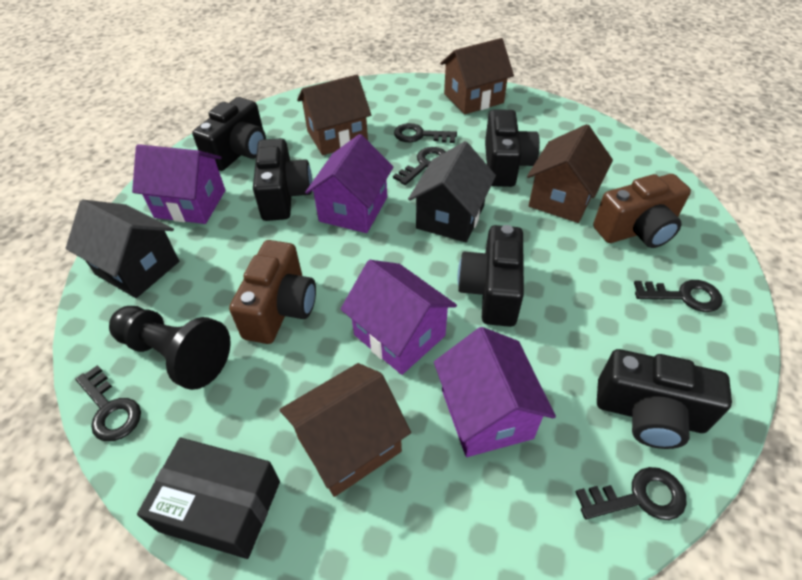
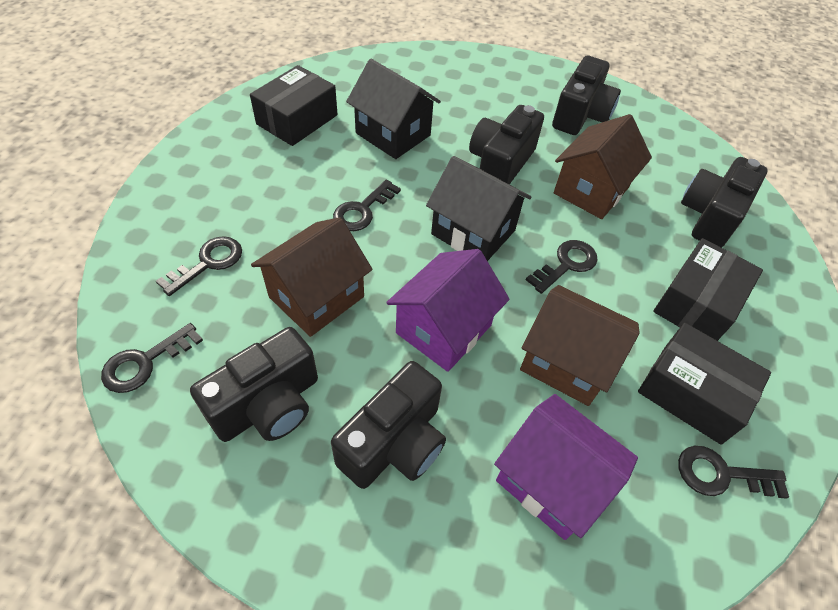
black box: 1 -> 3
black pawn: 1 -> 0
brown camera: 2 -> 0
brown house: 4 -> 3
purple house: 4 -> 2

